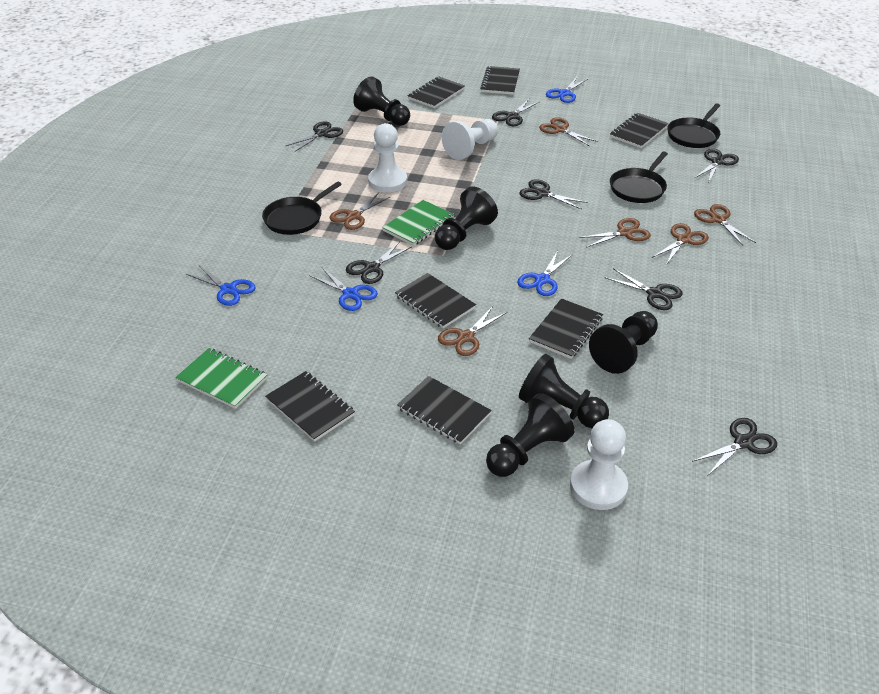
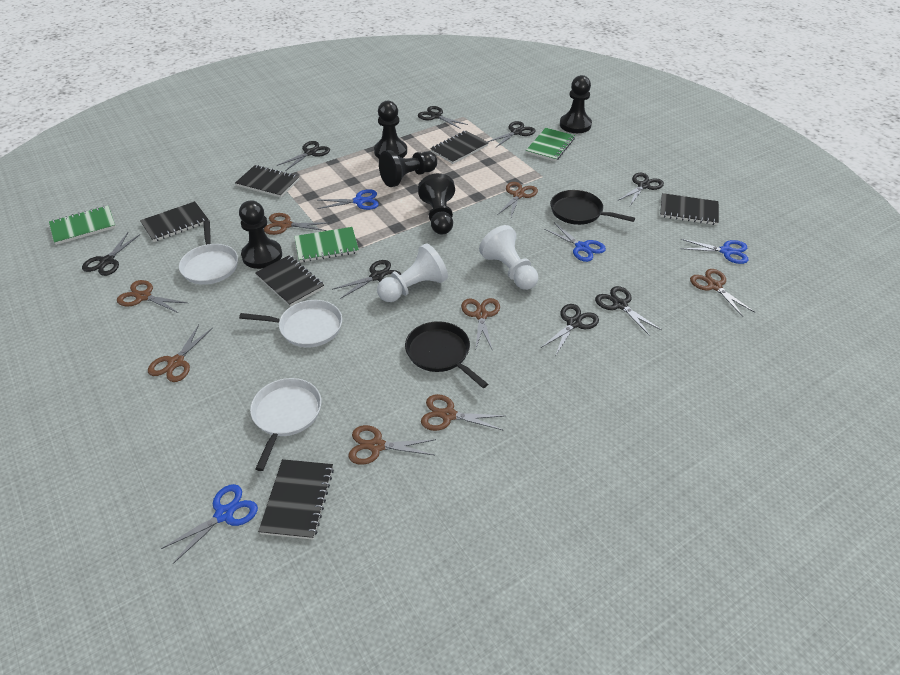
black notebook: 7 -> 6
black pan: 3 -> 2
black scissors: 7 -> 8
brown scissors: 6 -> 8
green notebook: 2 -> 3
white pan: 0 -> 3
white pawn: 3 -> 2

